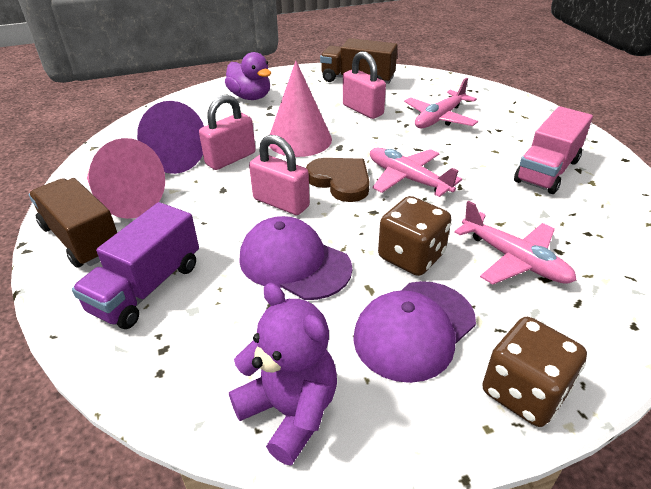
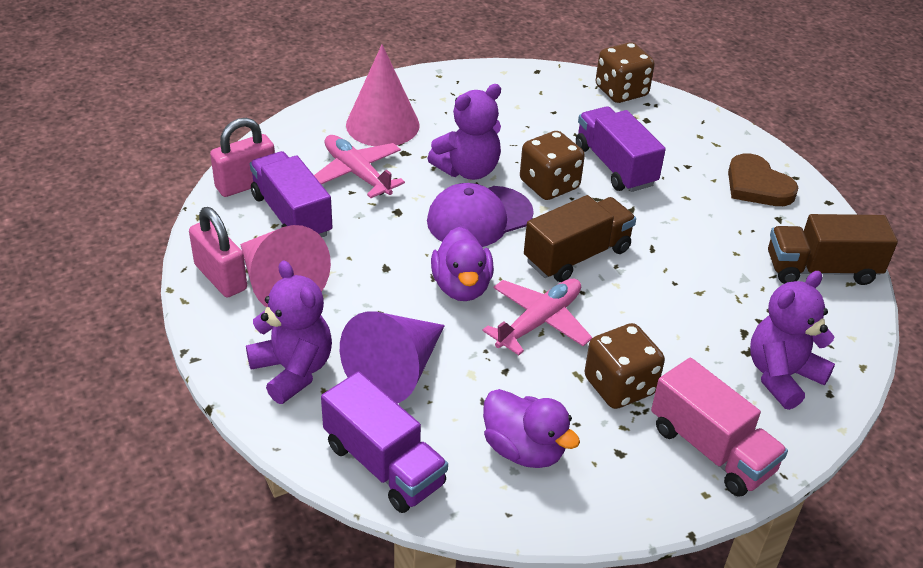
brown dice: 2 -> 3
pink padlock: 3 -> 2
pink plane: 3 -> 2
purple cap: 2 -> 1
purple duck: 1 -> 2
purple teddy bear: 1 -> 3
purple truck: 1 -> 3

